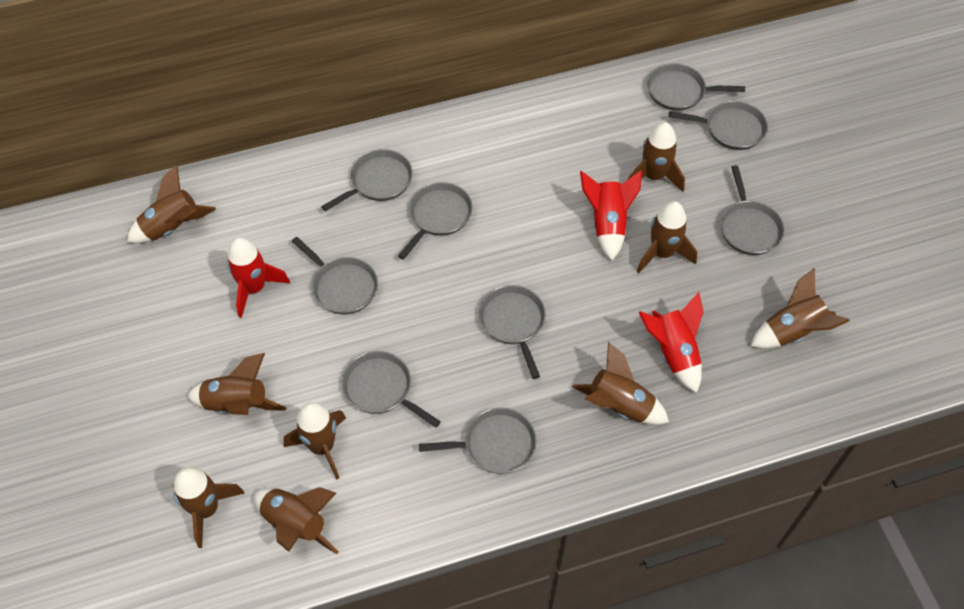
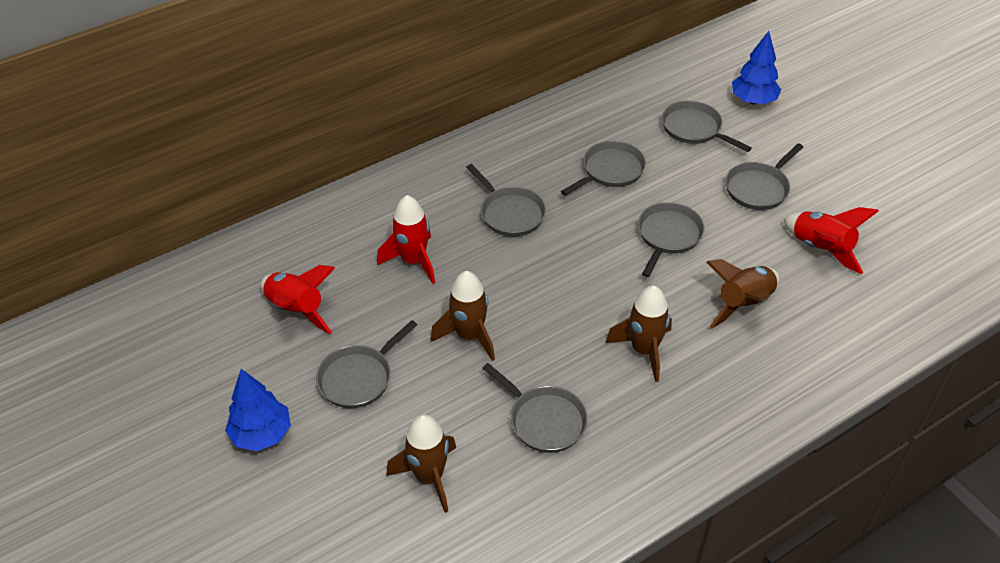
blue tree: 0 -> 2
brown rocket: 9 -> 4
grey pan: 9 -> 7

